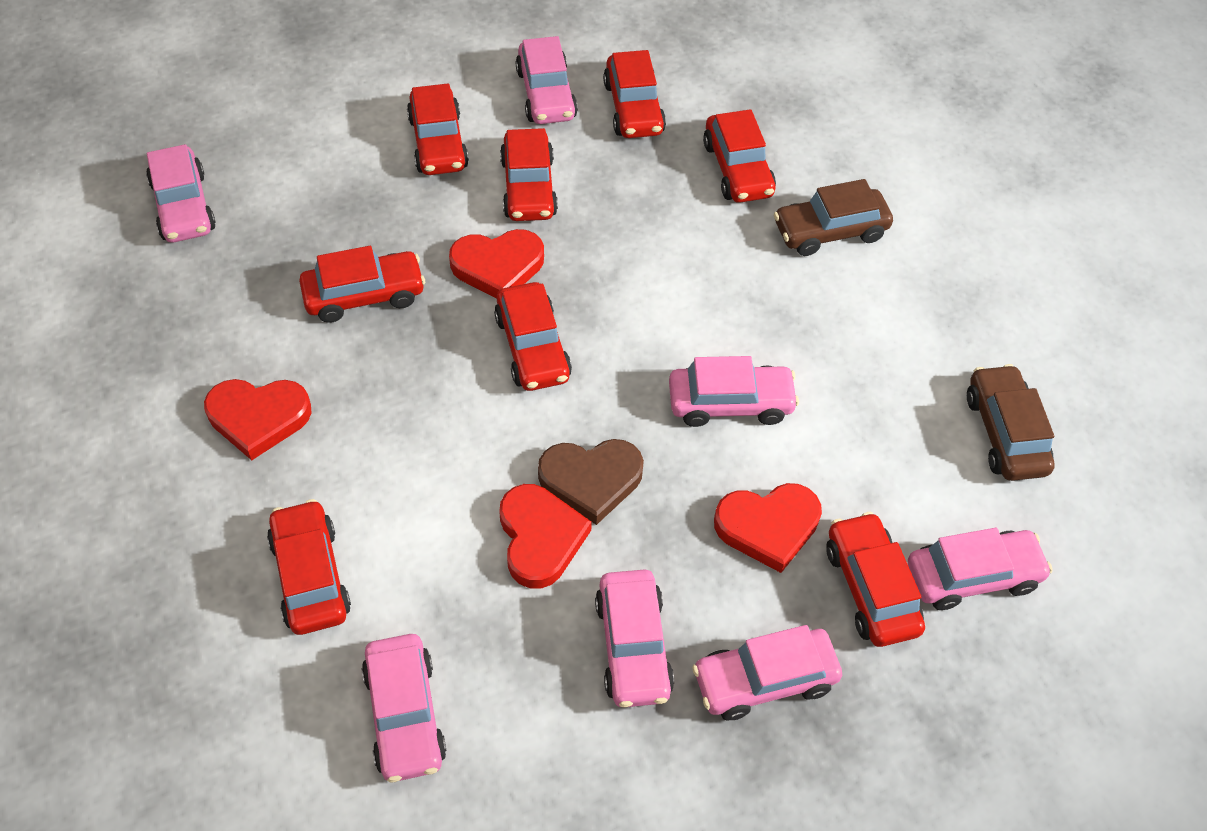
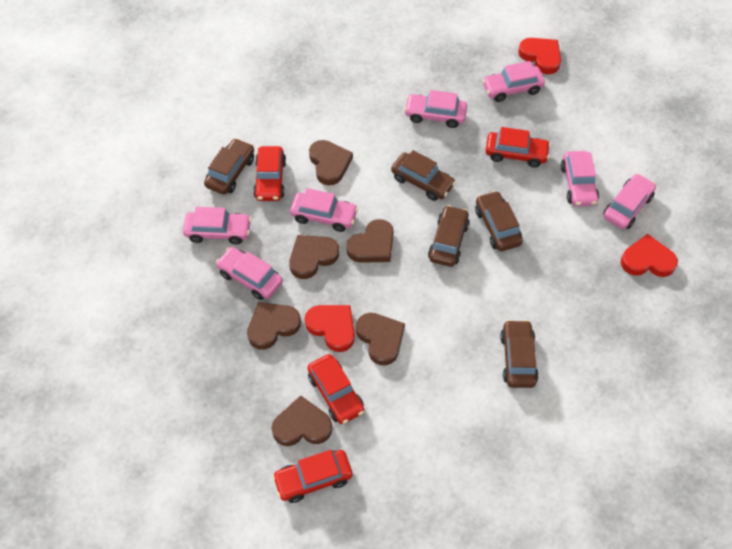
brown car: 2 -> 5
brown heart: 1 -> 6
red car: 8 -> 4
red heart: 4 -> 3

